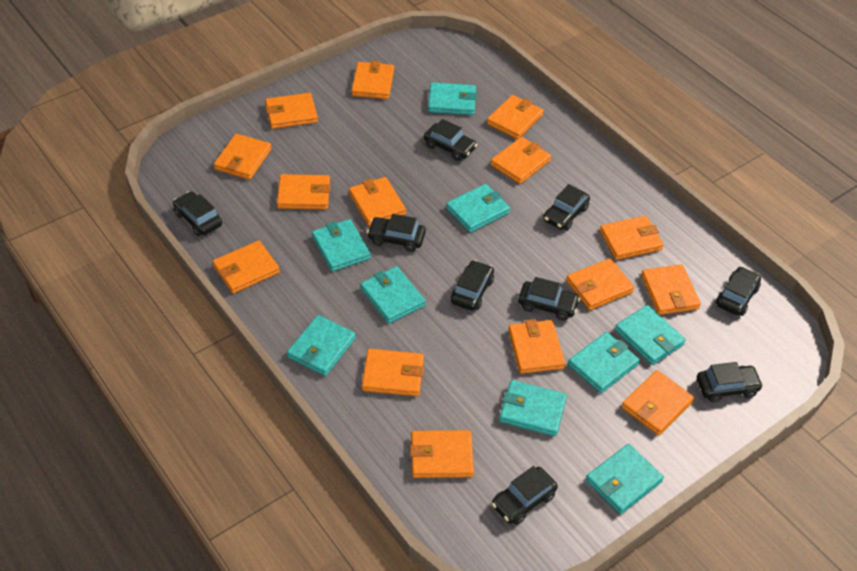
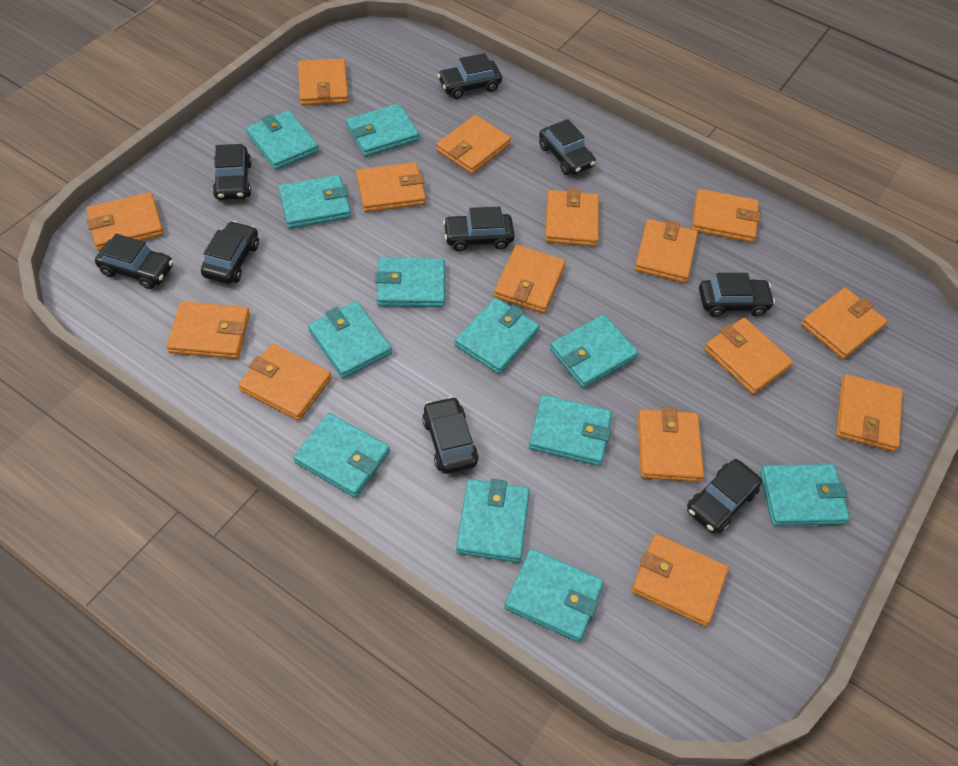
turquoise wallet: 9 -> 12

